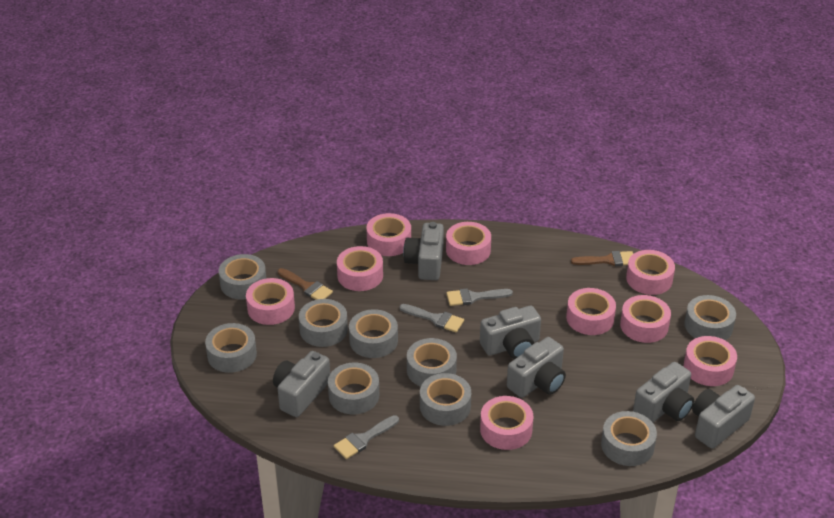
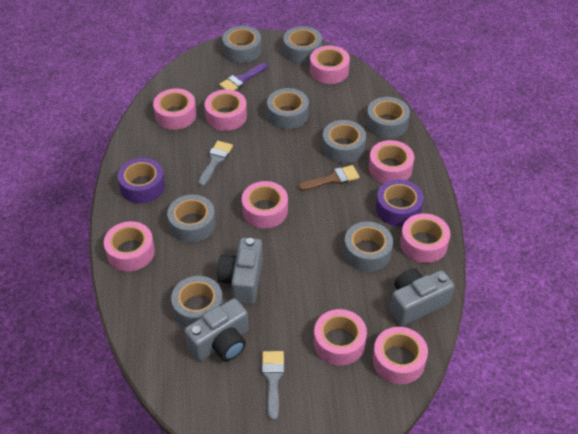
brown brush: 2 -> 1
grey brush: 3 -> 2
grey camera: 6 -> 3
grey tape: 9 -> 8
purple brush: 0 -> 1
purple tape: 0 -> 2

